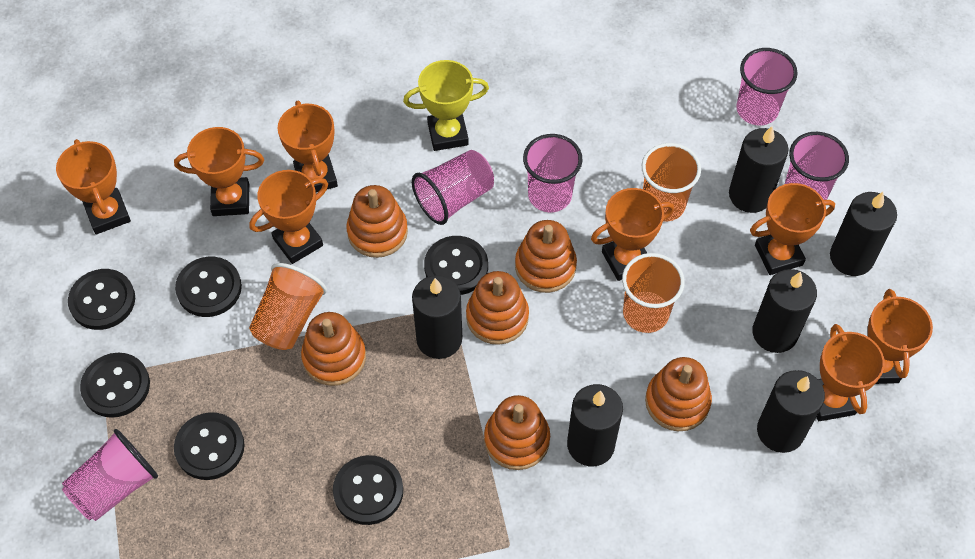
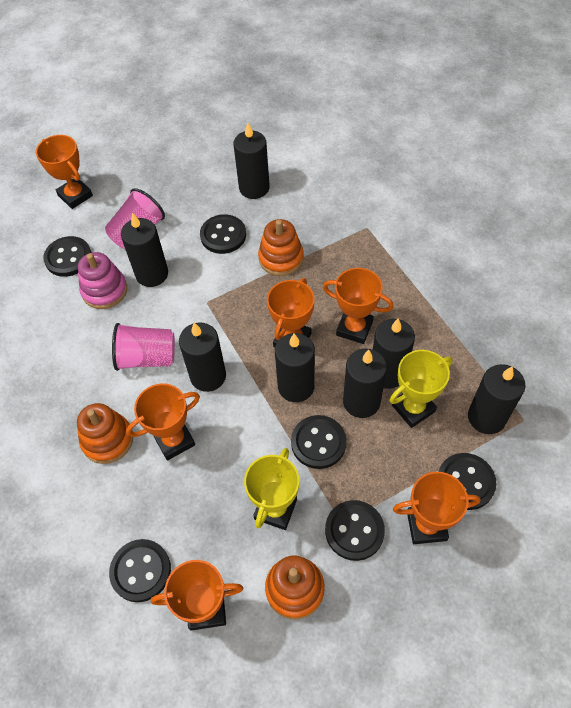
black candle: 6 -> 7
orange cup: 3 -> 0
orange stacking toy: 6 -> 3
orange trophy: 8 -> 6
pink cup: 5 -> 2
pink stacking toy: 0 -> 1
yellow trophy: 1 -> 2

